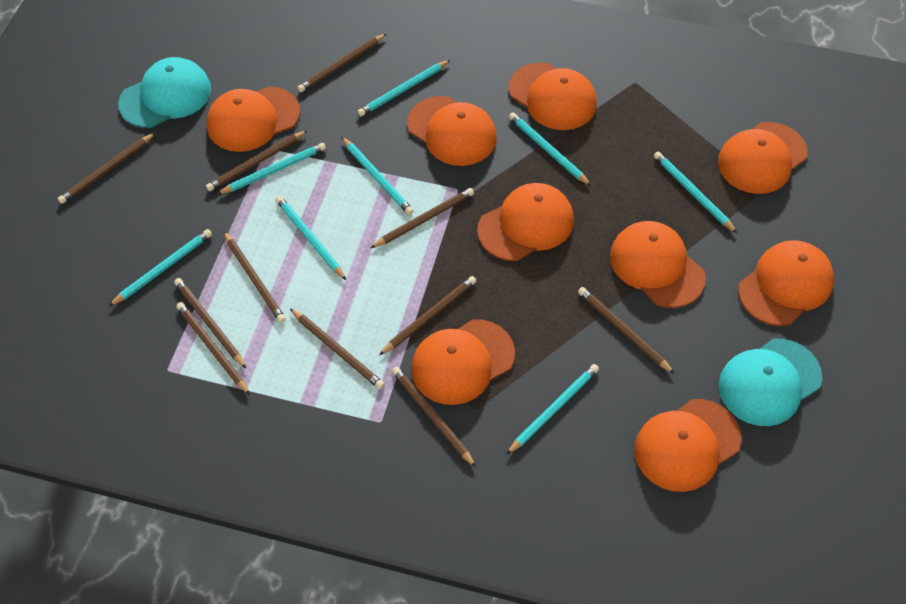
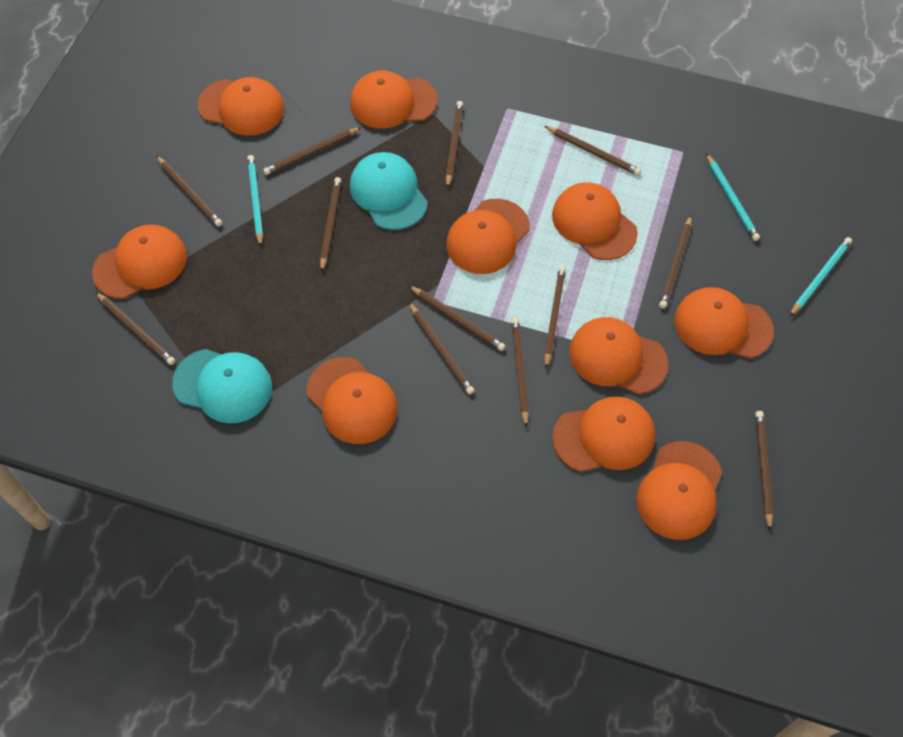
brown pencil: 11 -> 12
orange cap: 9 -> 10
turquoise pencil: 8 -> 3

